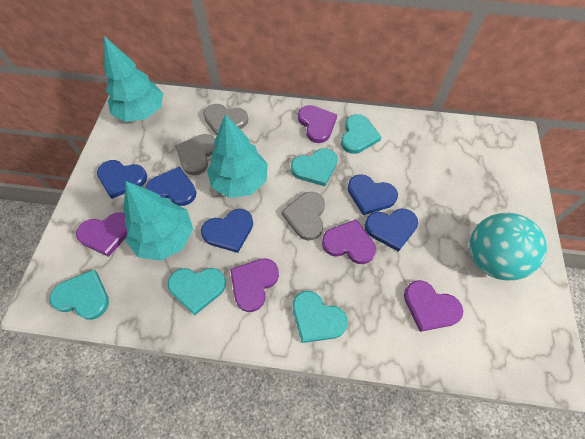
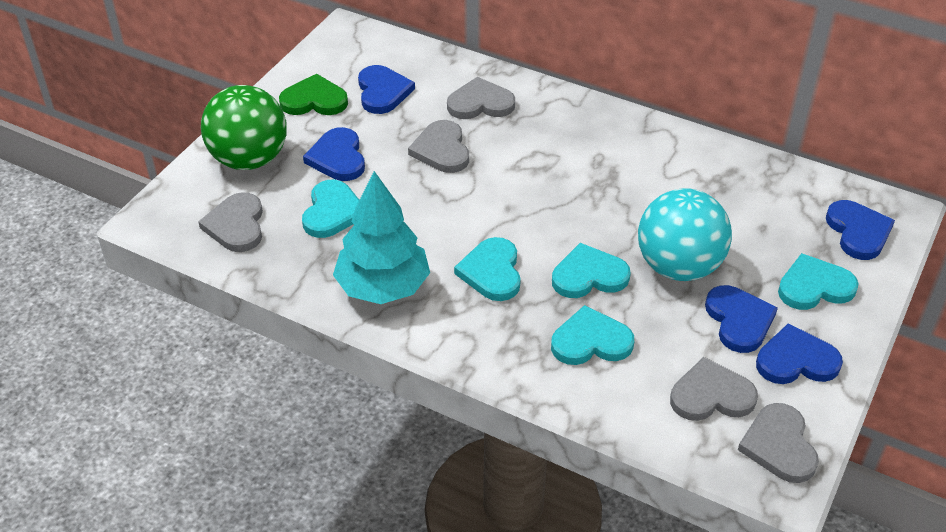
green ball: 0 -> 1
green heart: 0 -> 1
grey heart: 3 -> 5
purple heart: 5 -> 0
turquoise tree: 3 -> 1

